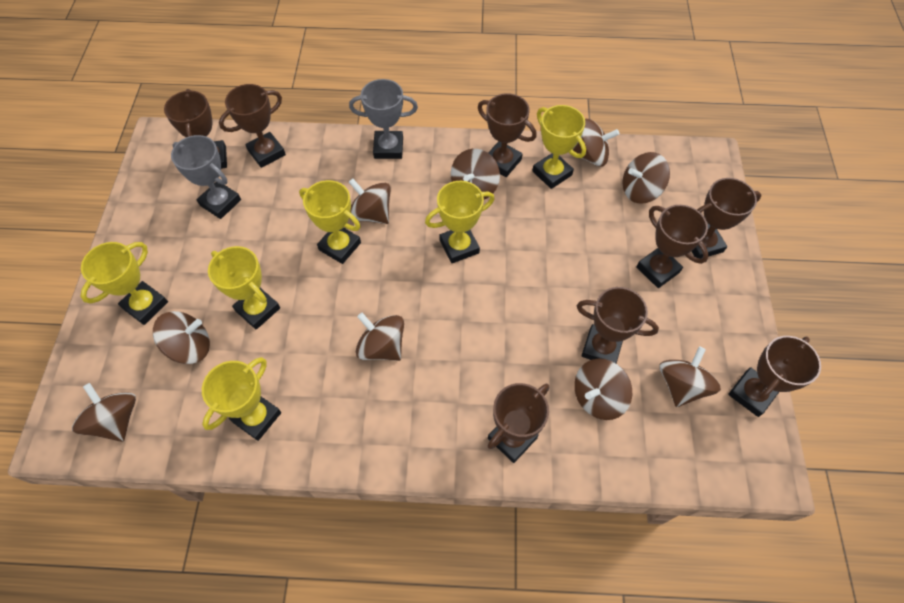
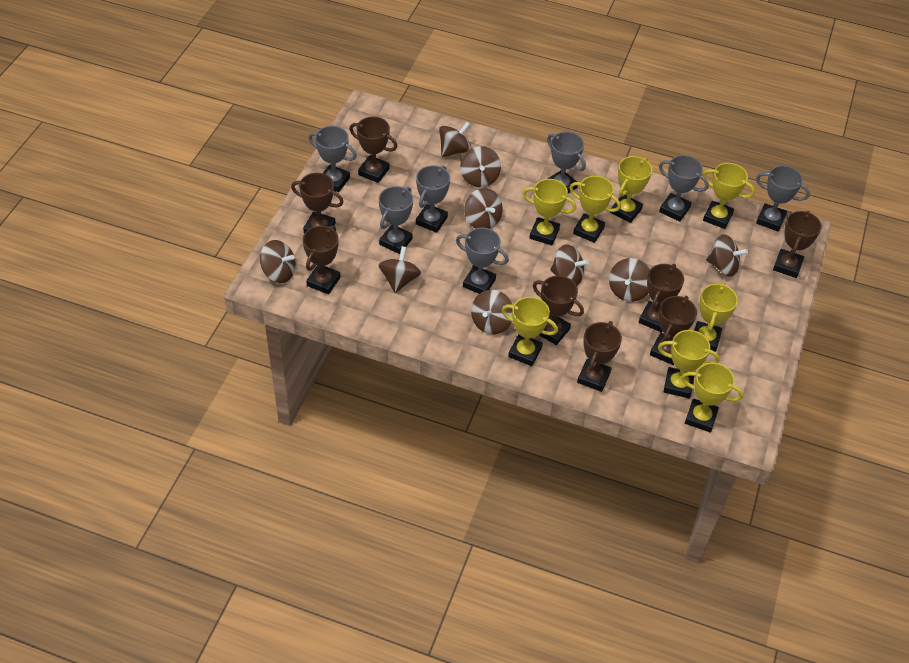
grey trophy: 2 -> 7
yellow trophy: 6 -> 8

